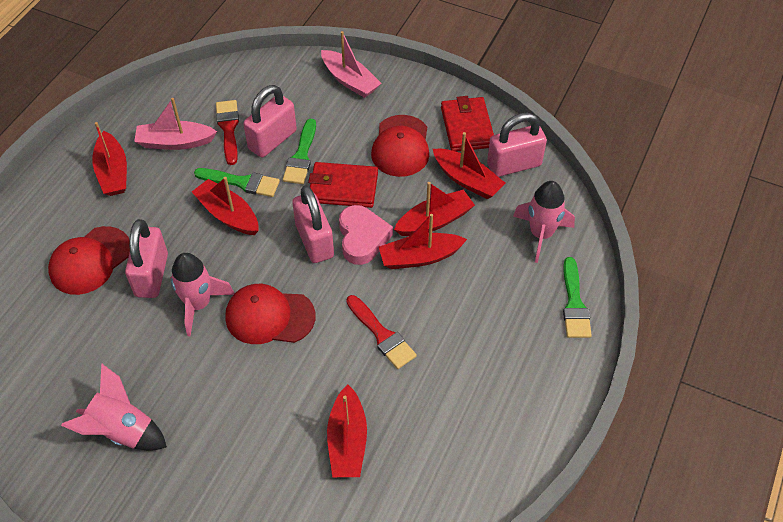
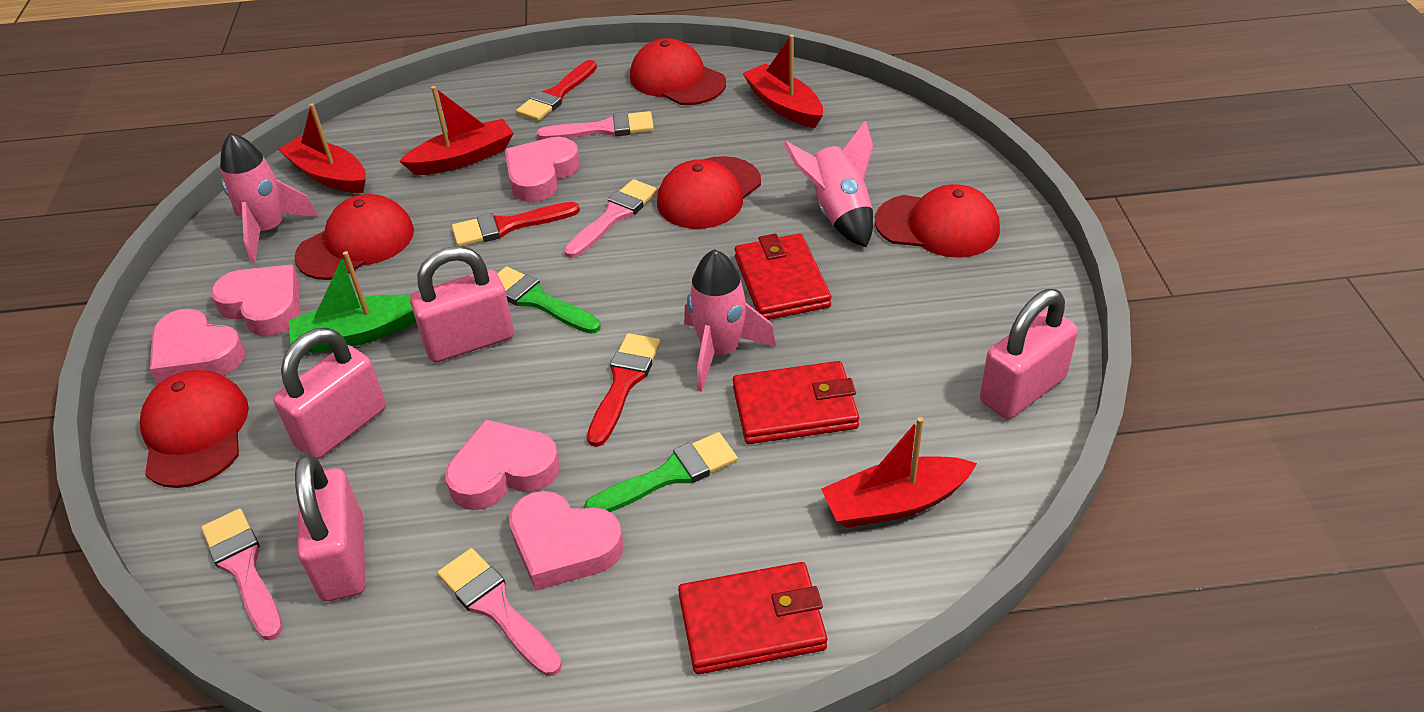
green boat: 0 -> 1
green brush: 3 -> 2
pink boat: 2 -> 0
pink brush: 0 -> 4
pink heart: 1 -> 5
red boat: 6 -> 4
red brush: 2 -> 3
red cap: 3 -> 5
red wallet: 2 -> 3

